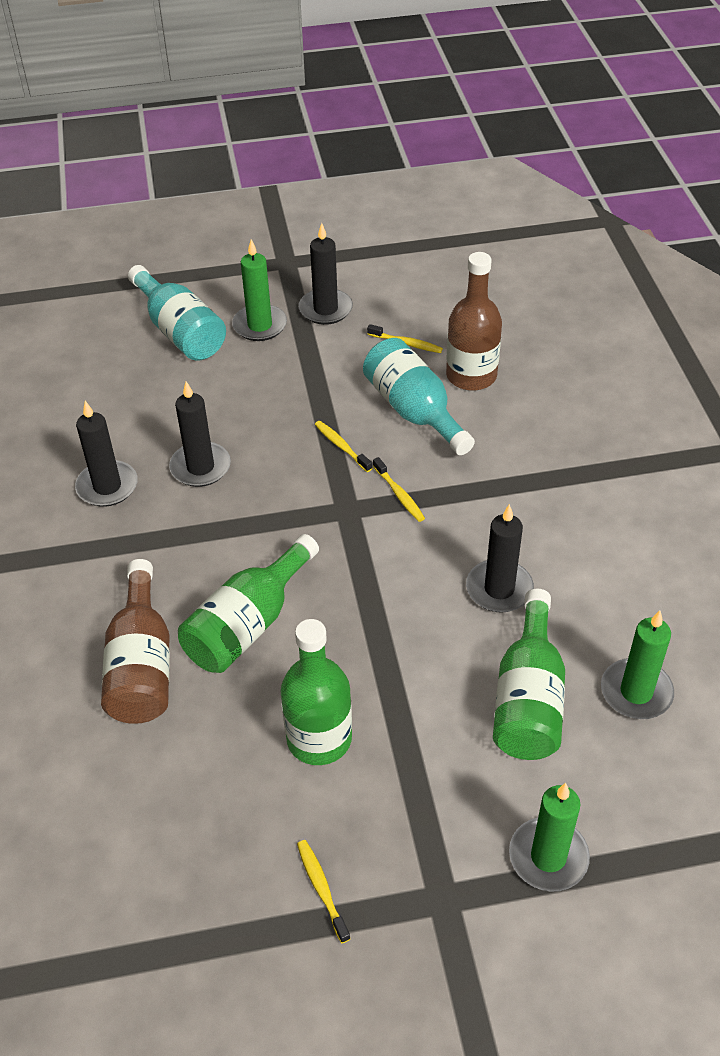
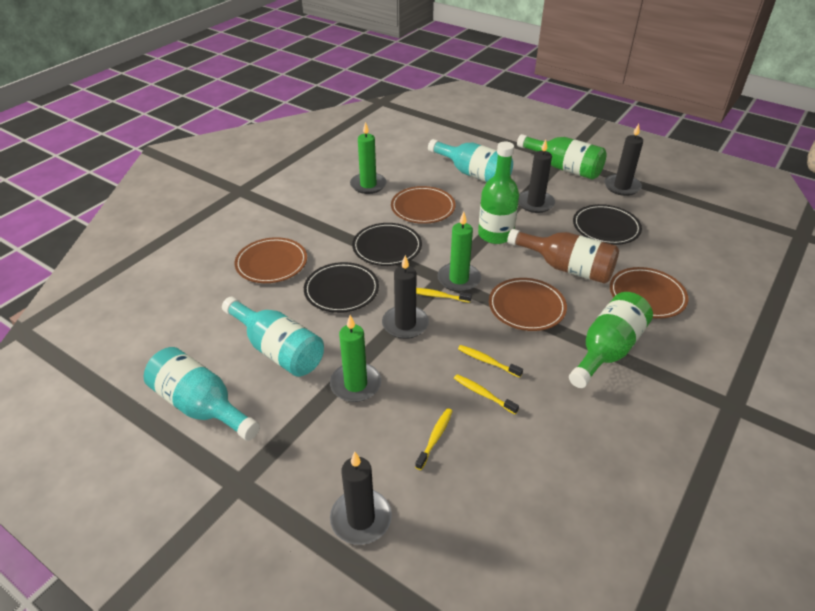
black plate: 0 -> 3
brown bottle: 2 -> 1
brown plate: 0 -> 4
turquoise bottle: 2 -> 3

